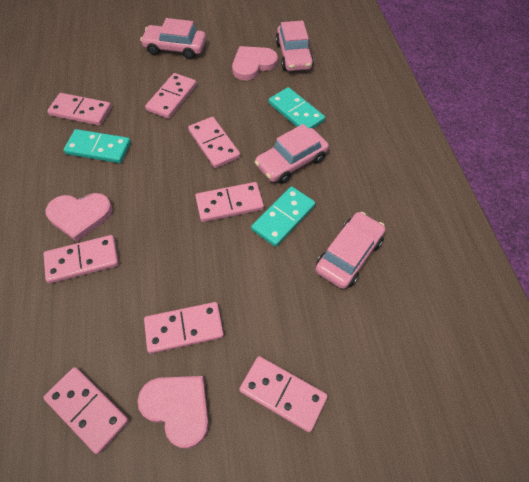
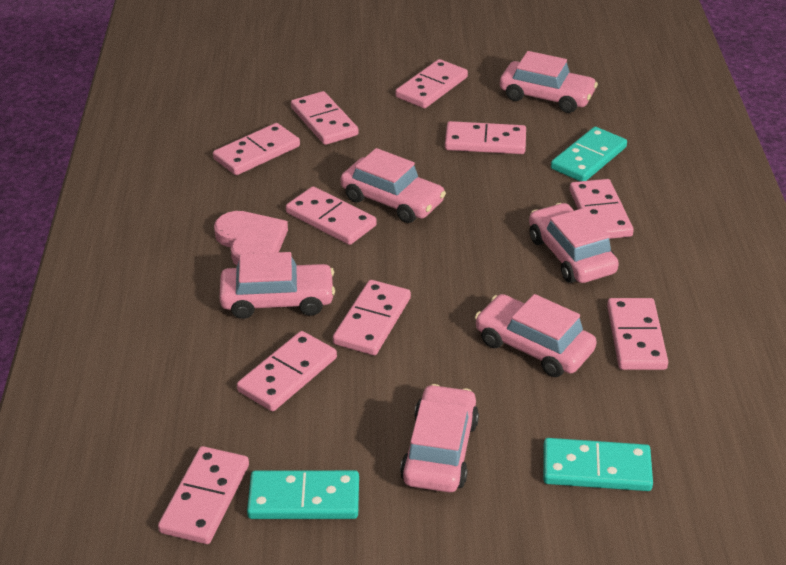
pink car: 4 -> 6
pink domino: 8 -> 10
pink heart: 3 -> 1

